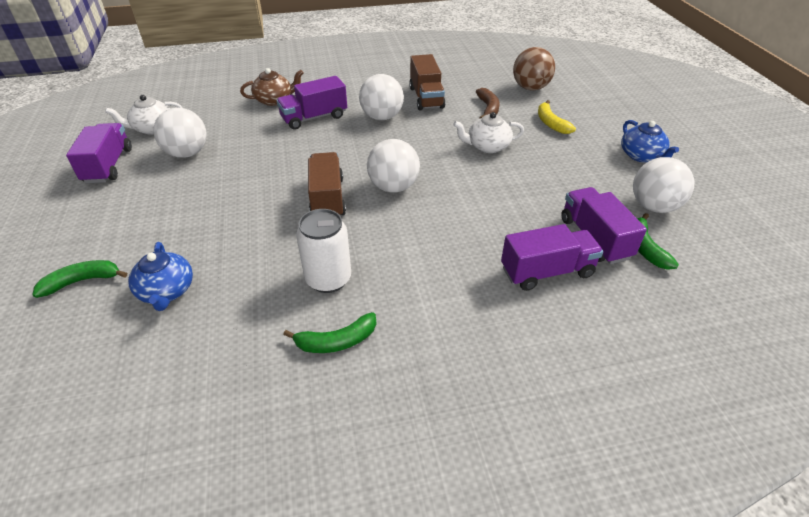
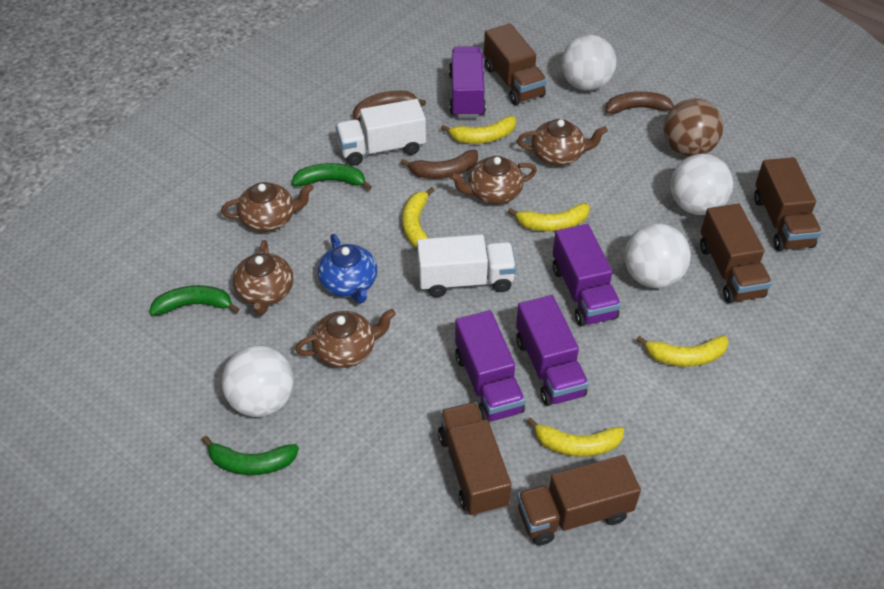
blue teapot: 2 -> 1
brown banana: 1 -> 3
brown teapot: 1 -> 5
brown truck: 2 -> 5
white can: 1 -> 0
white teapot: 2 -> 0
white truck: 0 -> 2
yellow banana: 1 -> 5

